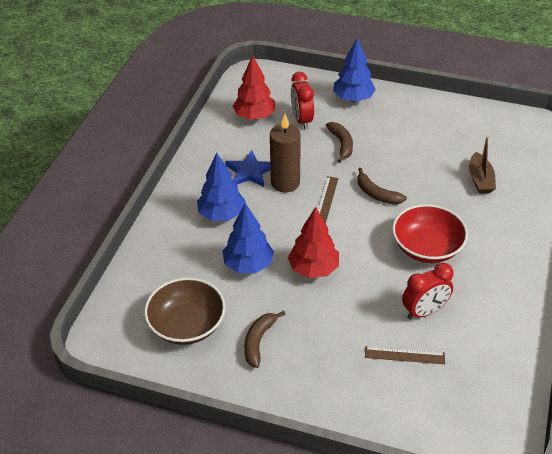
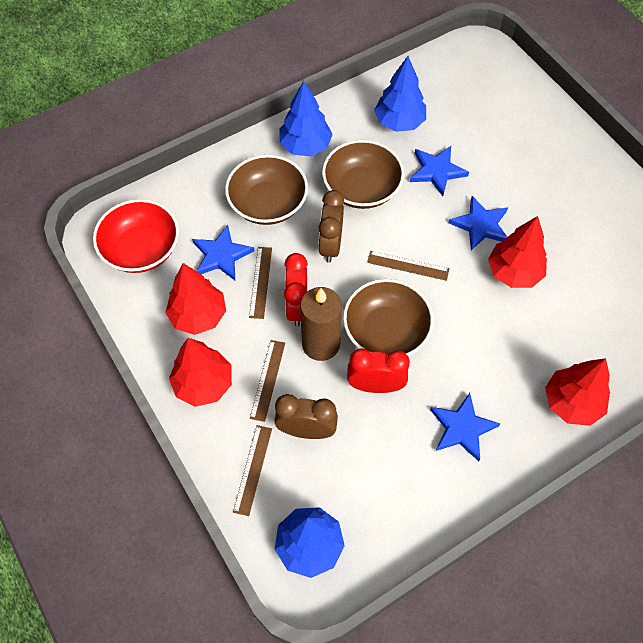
blue star: 1 -> 4
brown banana: 3 -> 0
brown boat: 1 -> 0
brown bowl: 1 -> 3
brown clock: 0 -> 2
brown ruler: 2 -> 4
red tree: 2 -> 4

